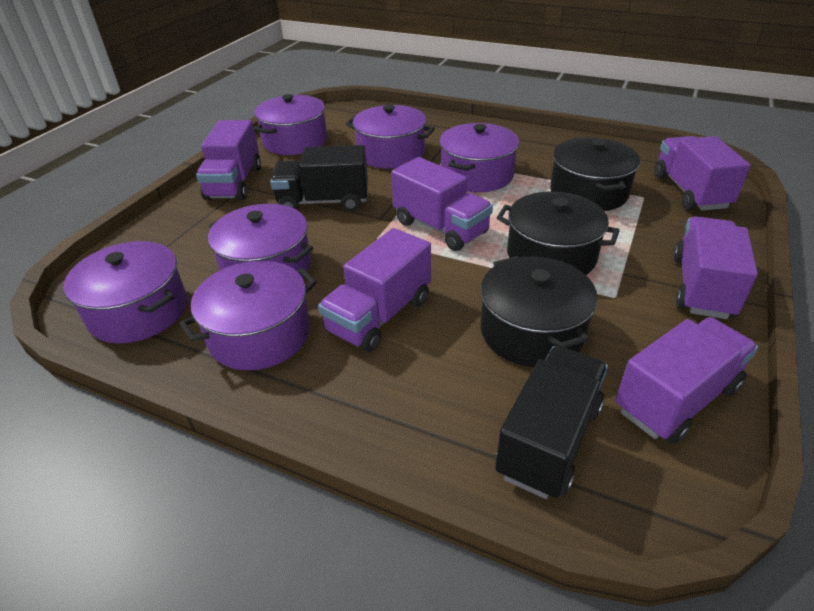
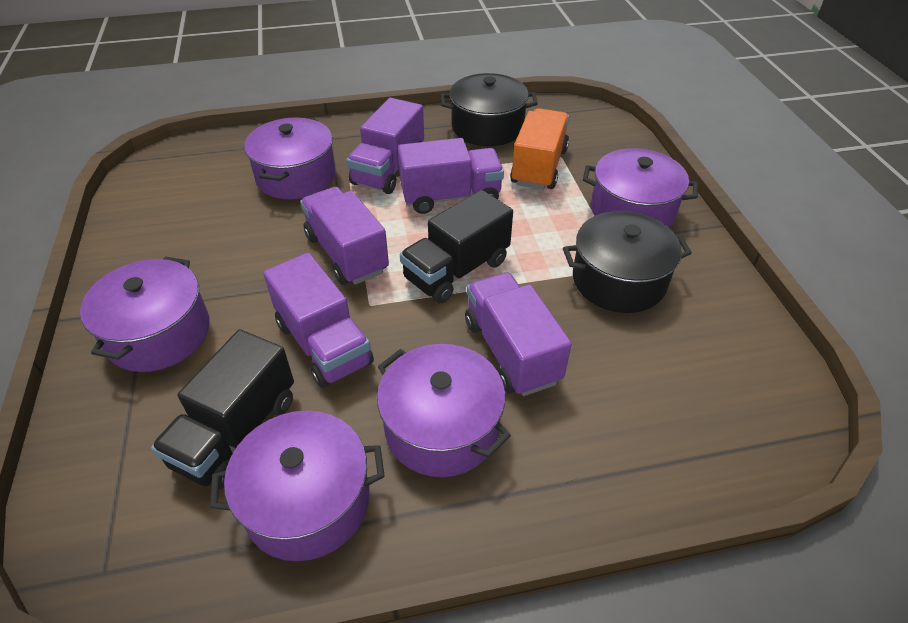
black pot: 3 -> 2
orange truck: 0 -> 1
purple pot: 6 -> 5
purple truck: 6 -> 5

